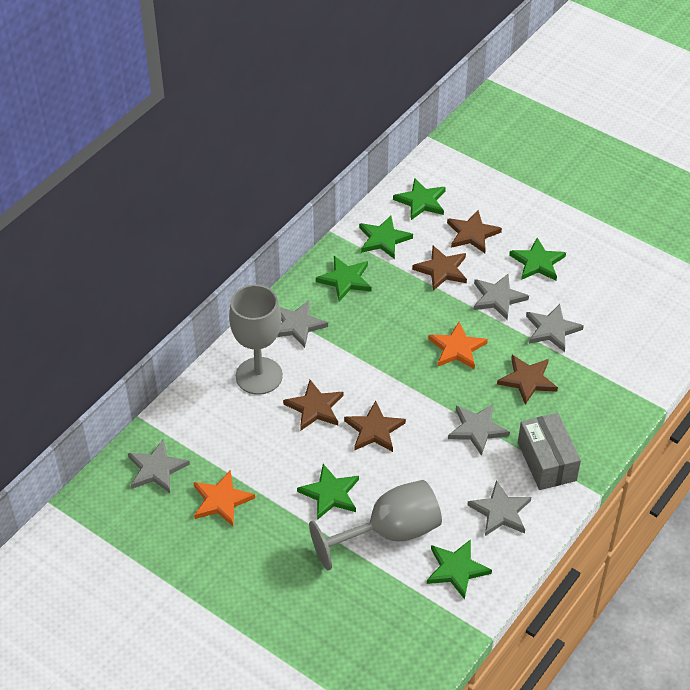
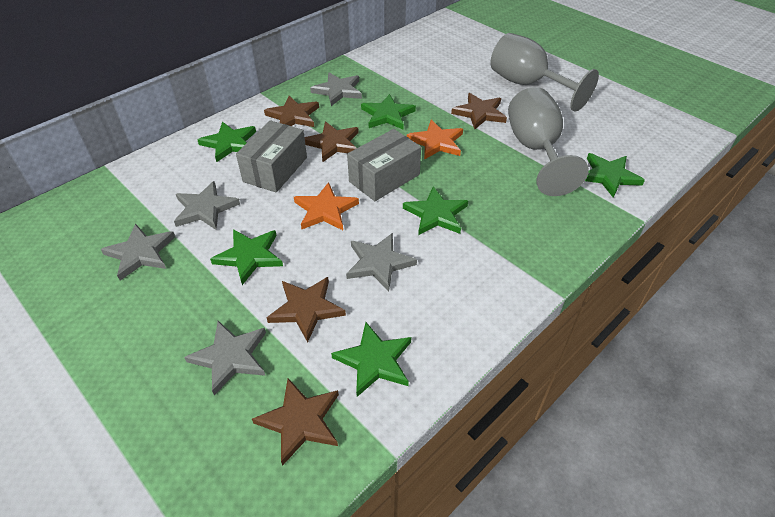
grey box: 1 -> 2
grey star: 6 -> 5

